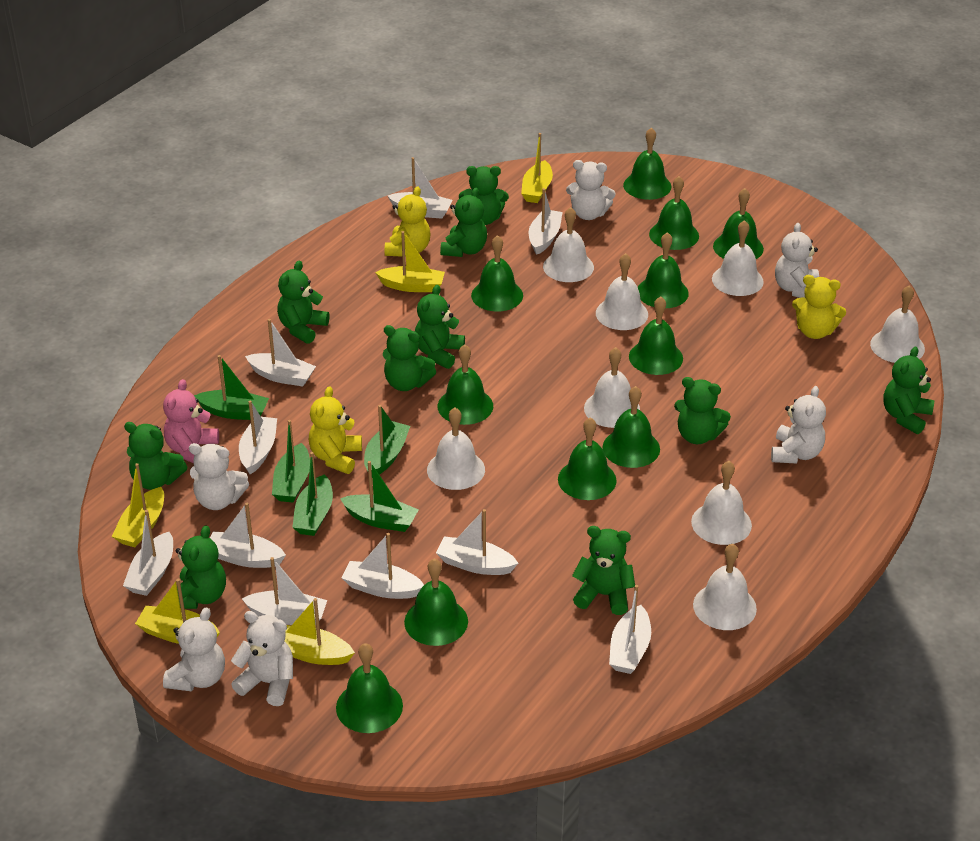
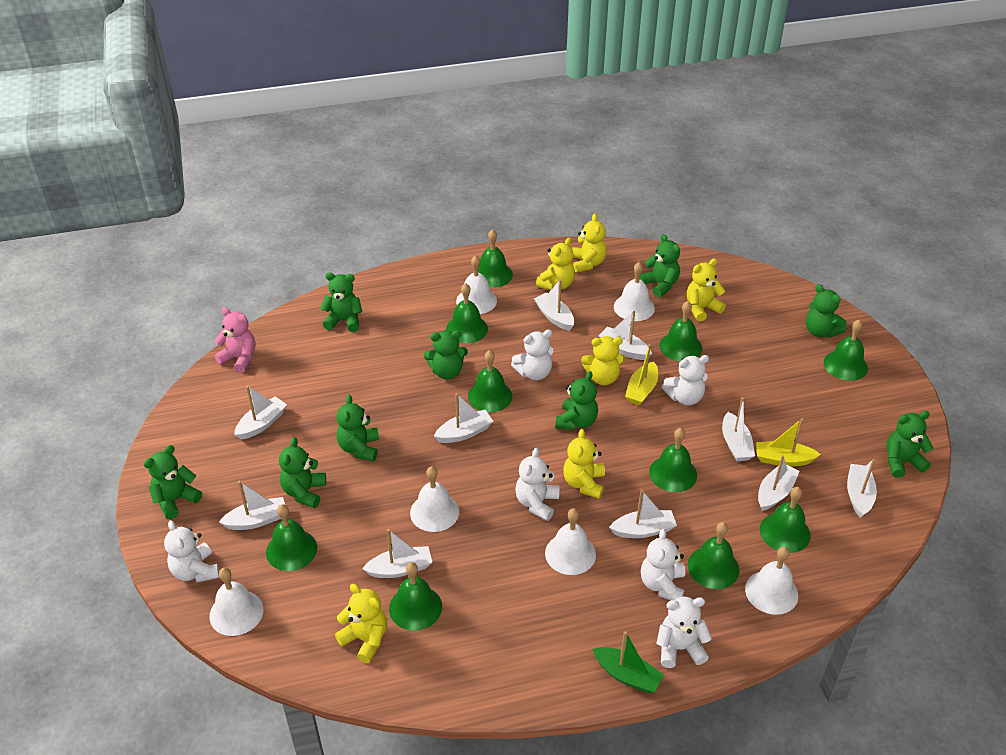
green bell: 11 -> 10
green boat: 5 -> 1
green teddy bear: 10 -> 9
white bell: 8 -> 6
yellow boat: 5 -> 2
yellow teddy bear: 3 -> 6

